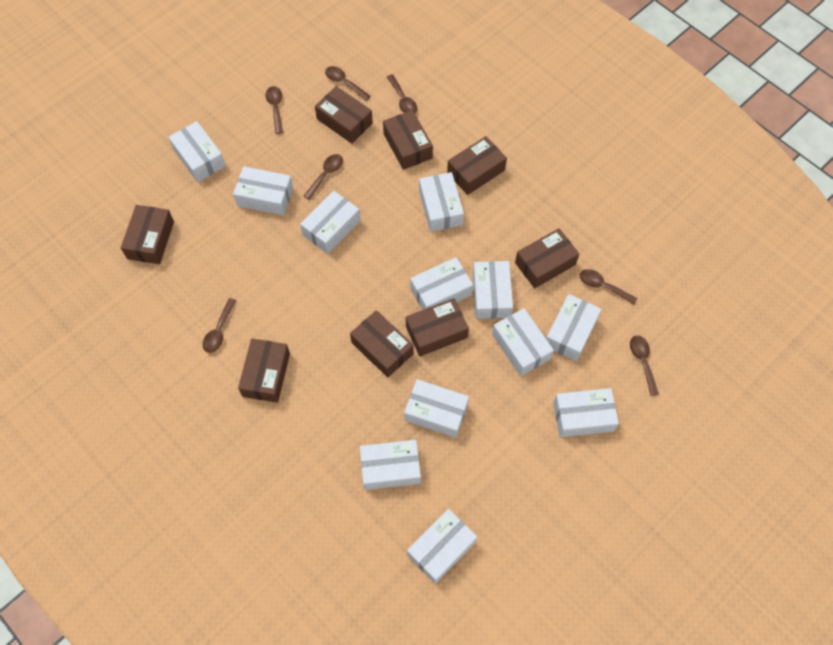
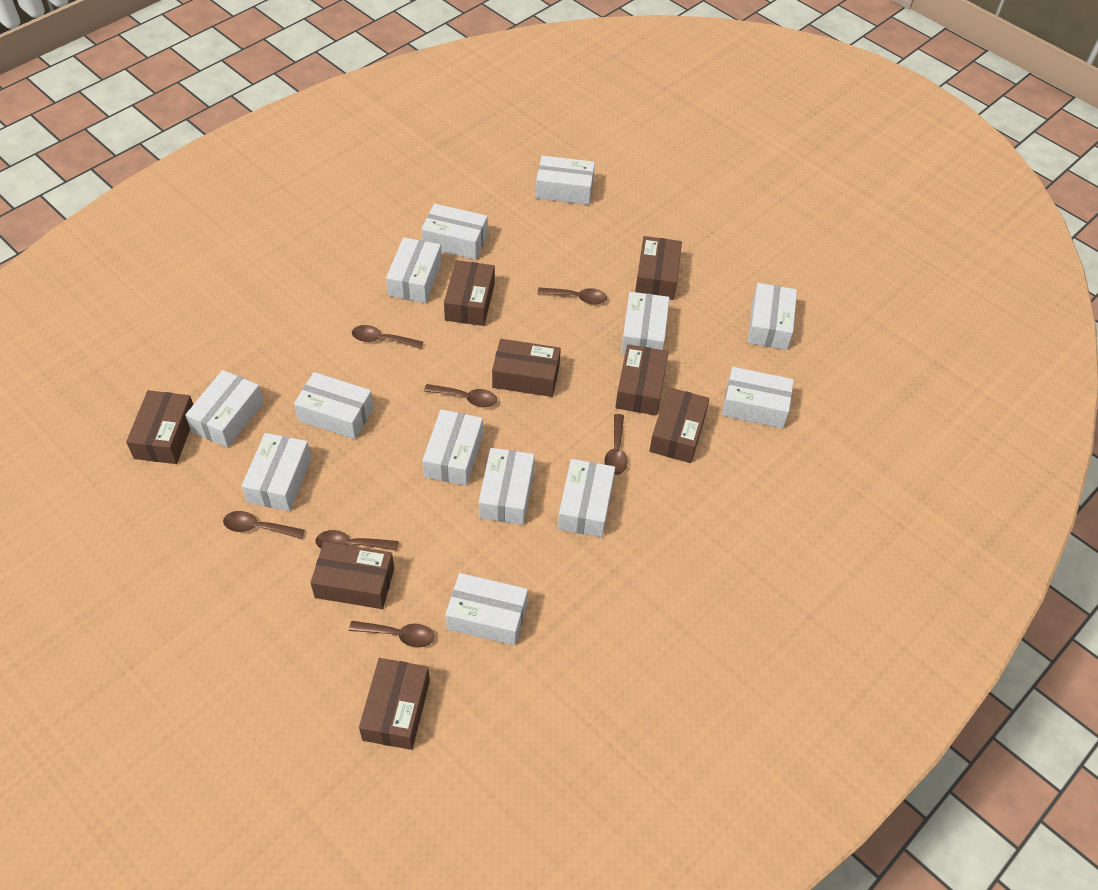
white box: 12 -> 13

